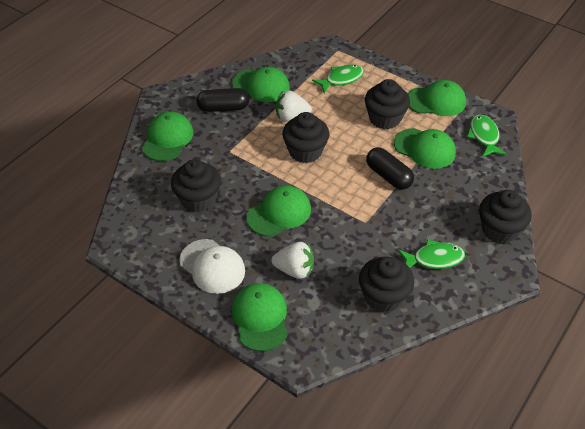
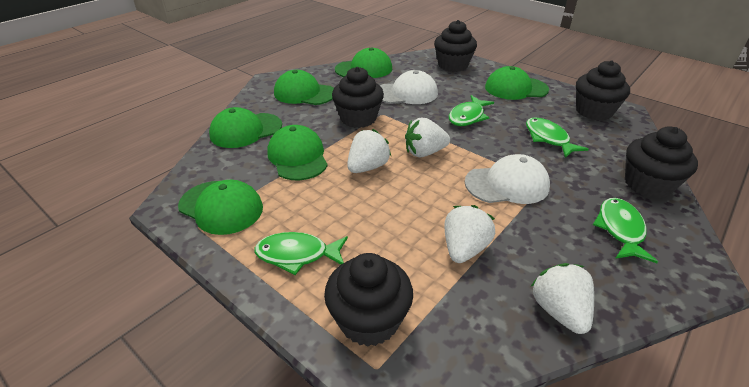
black capsule: 2 -> 0
green fish: 3 -> 4
white cap: 1 -> 2
white strawberry: 2 -> 4

